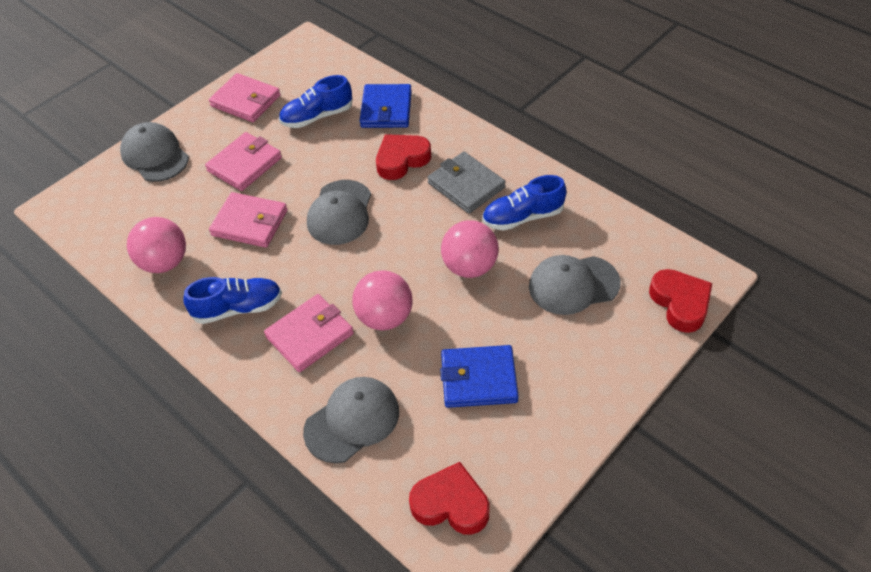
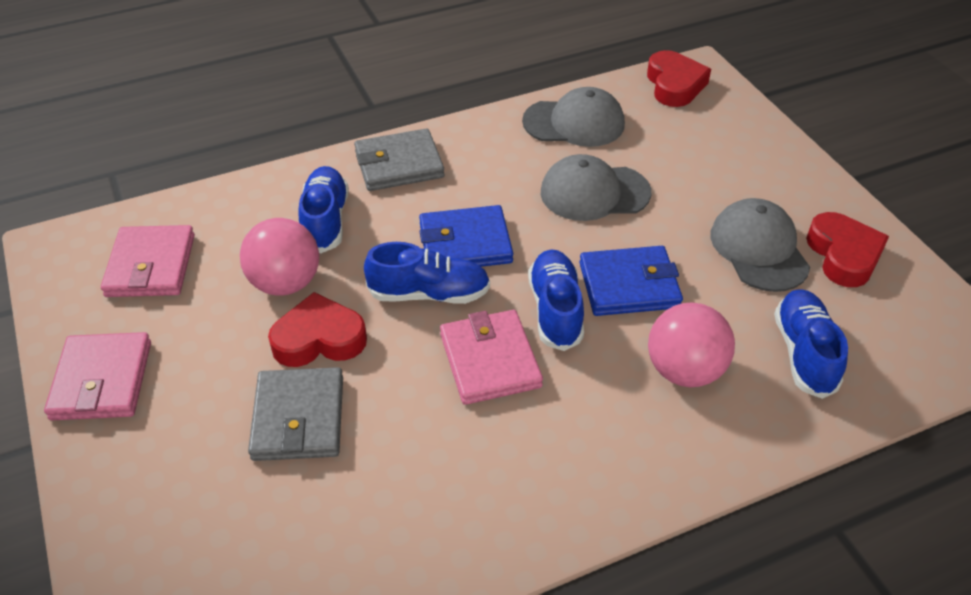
blue shoe: 3 -> 4
grey cap: 4 -> 3
grey wallet: 1 -> 2
pink ball: 3 -> 2
pink wallet: 4 -> 3

